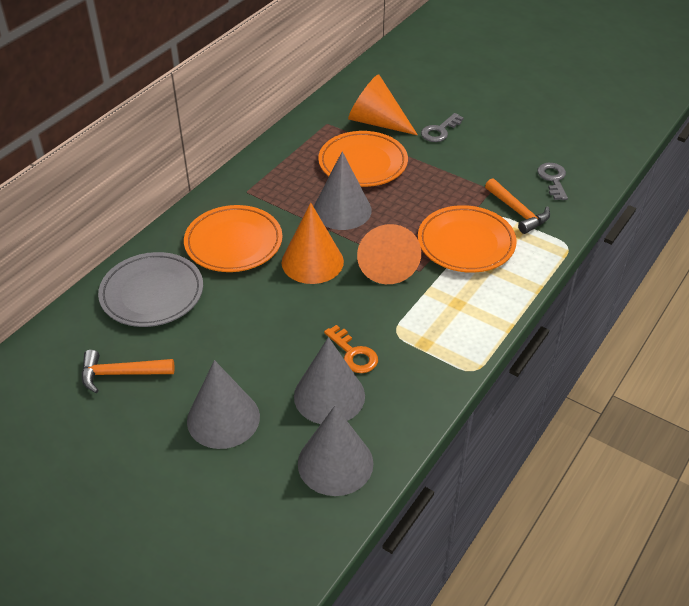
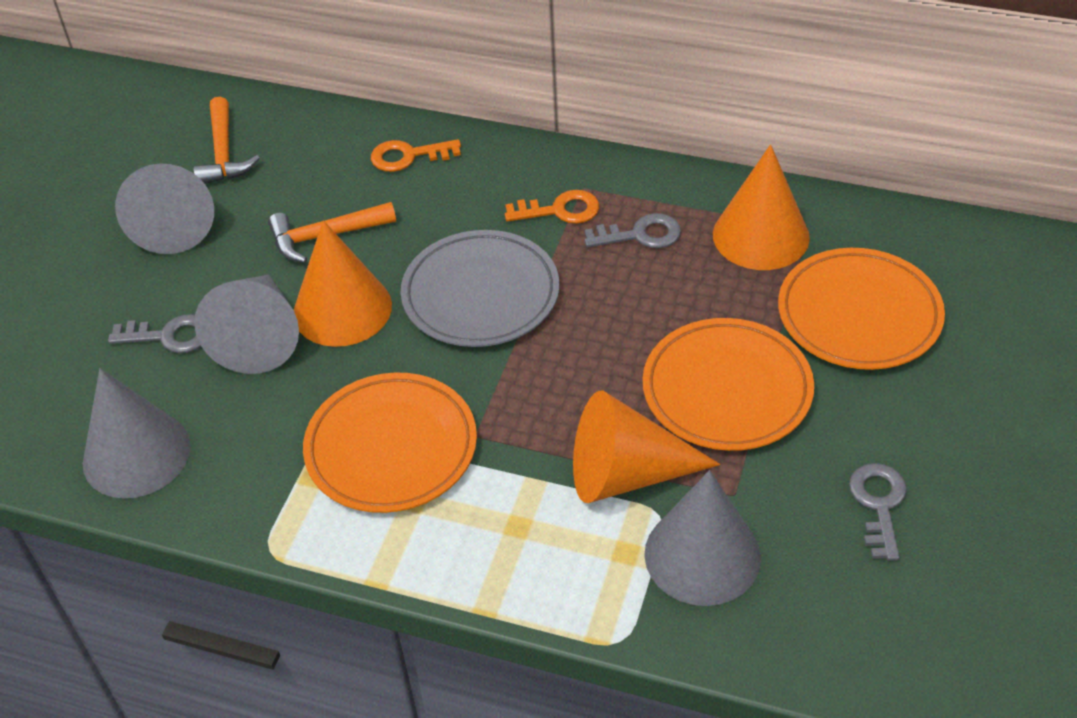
grey key: 2 -> 3
orange key: 1 -> 2

